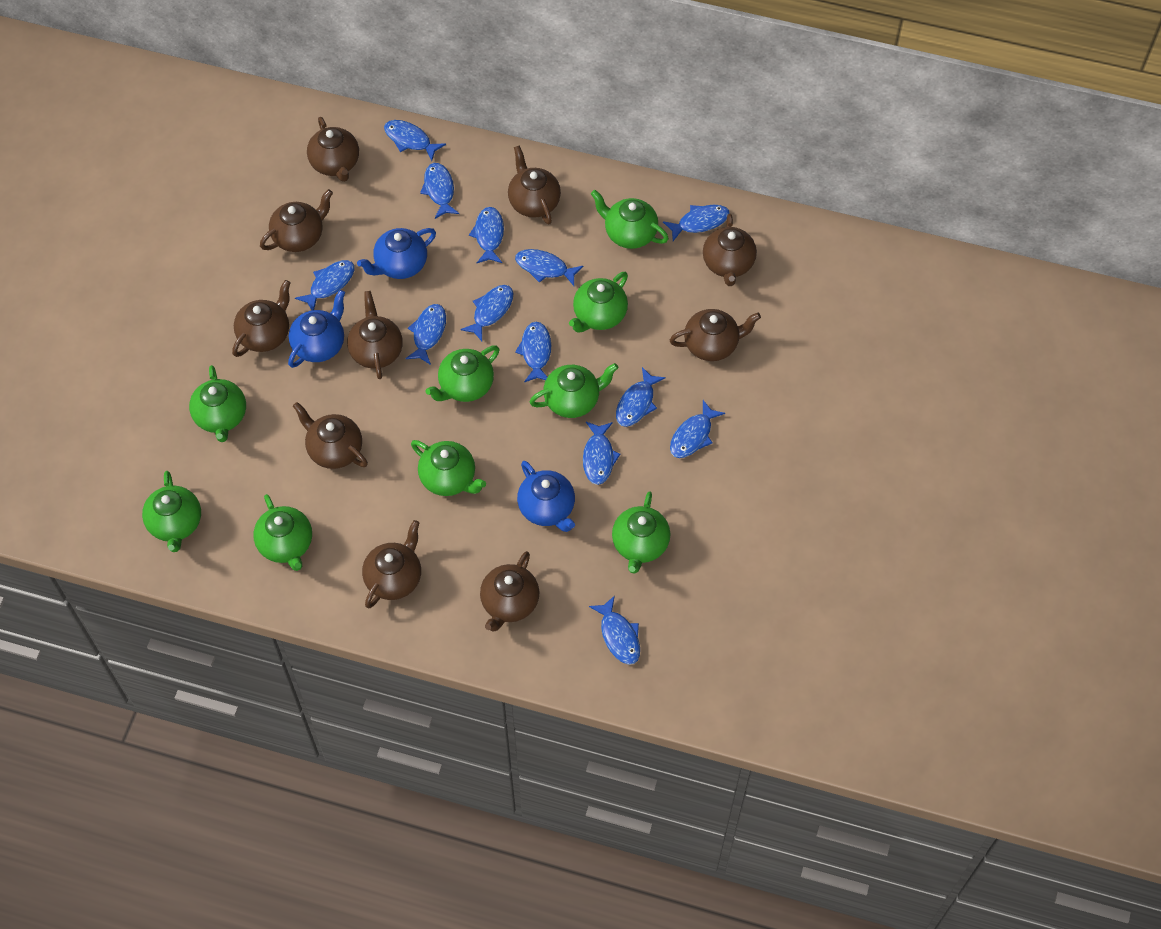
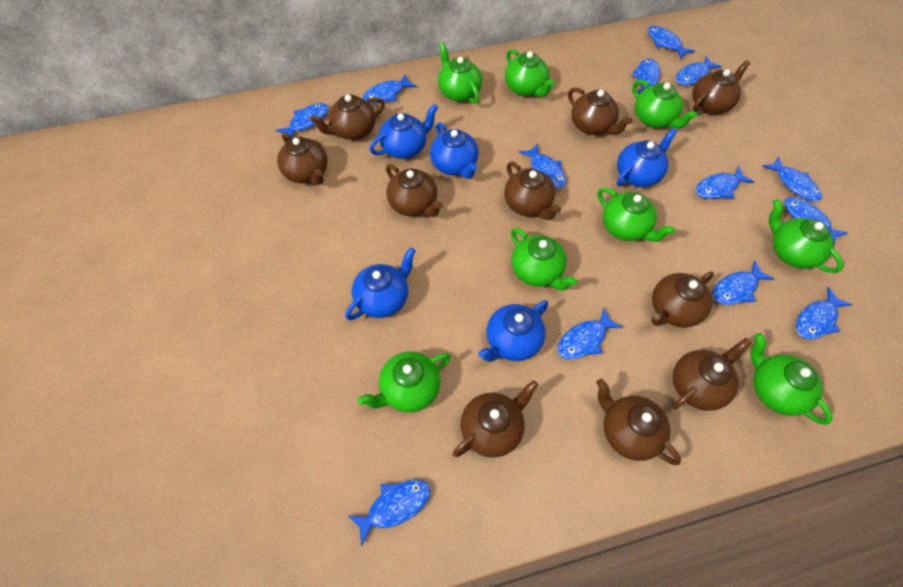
blue teapot: 3 -> 5
green teapot: 9 -> 8

